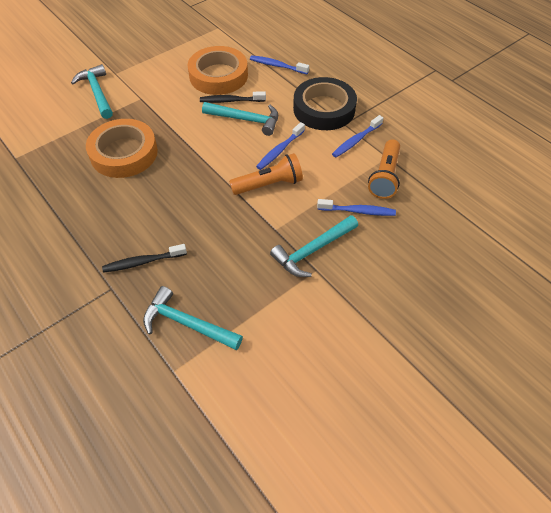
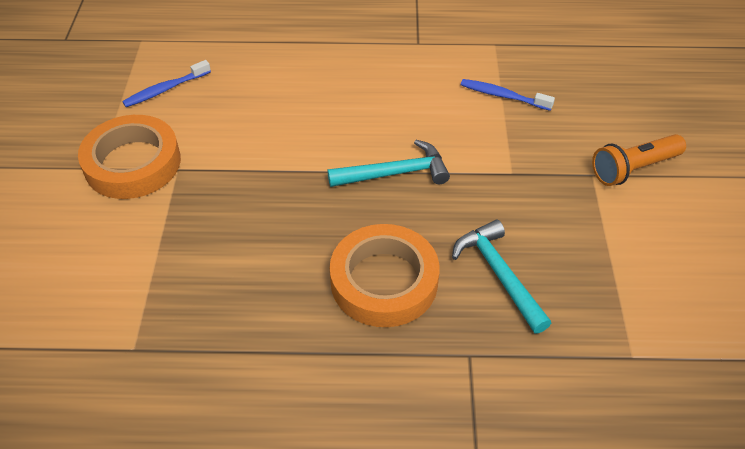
black tape: 1 -> 0
black toothbrush: 2 -> 0
blue toothbrush: 4 -> 2
orange flashlight: 2 -> 1
turquoise hammer: 4 -> 2

